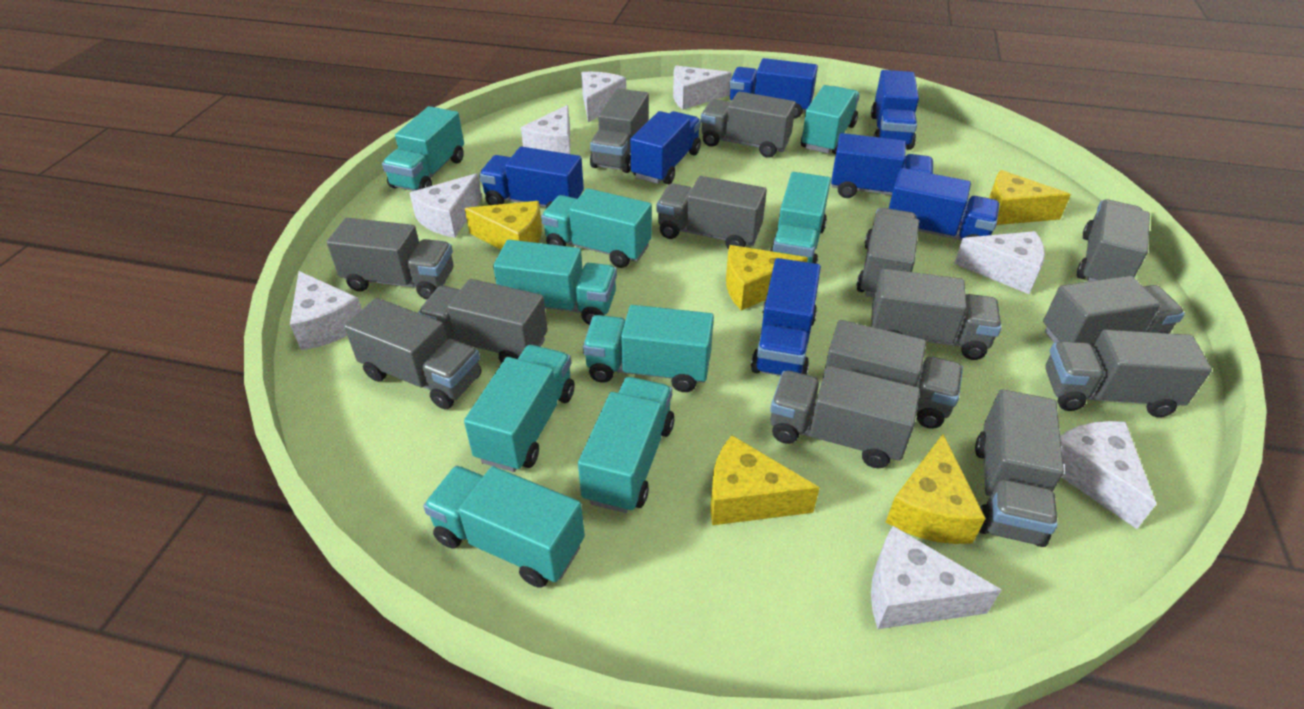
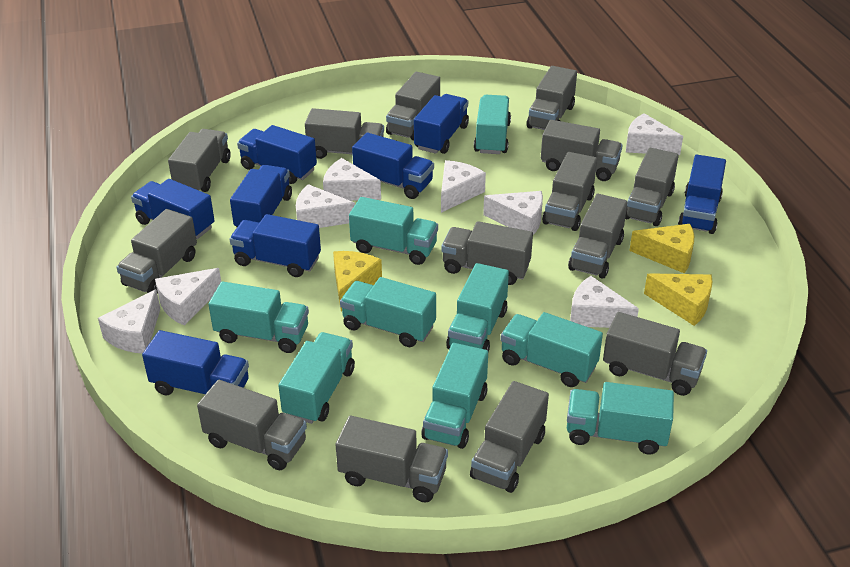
blue truck: 7 -> 8
yellow cheese: 5 -> 3

